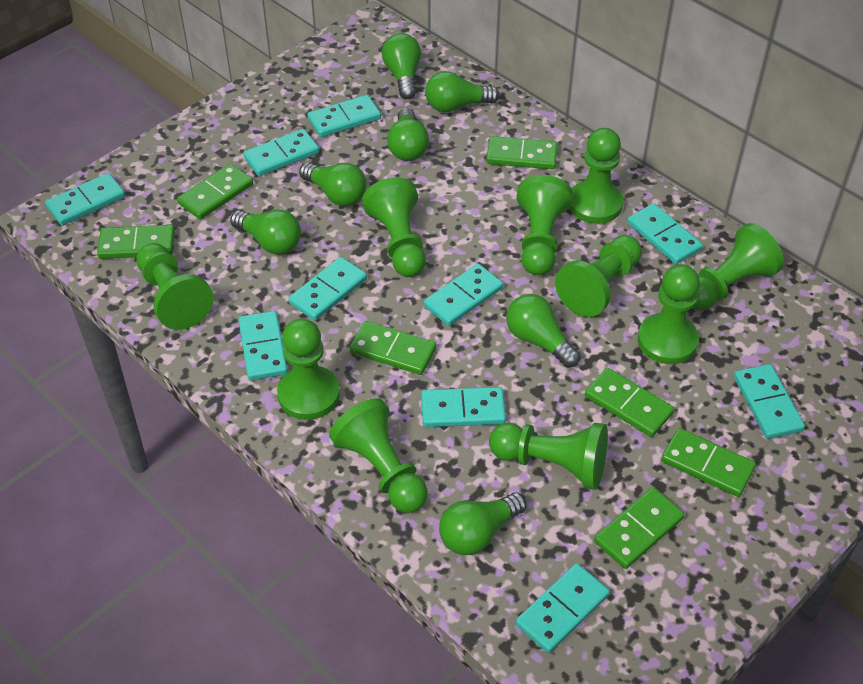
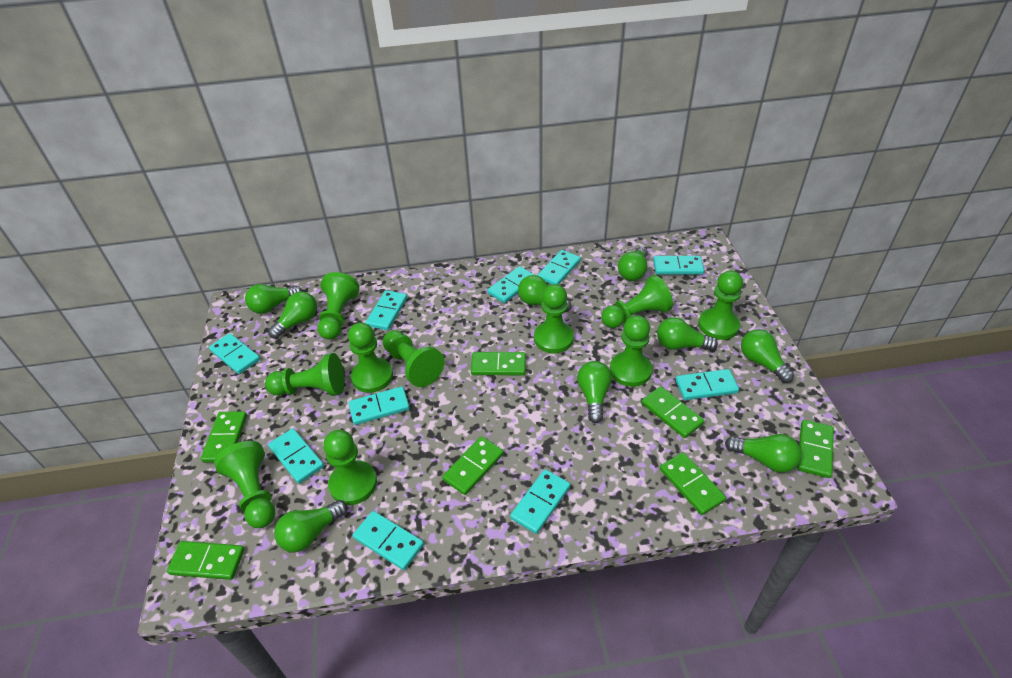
green light bulb: 7 -> 9

